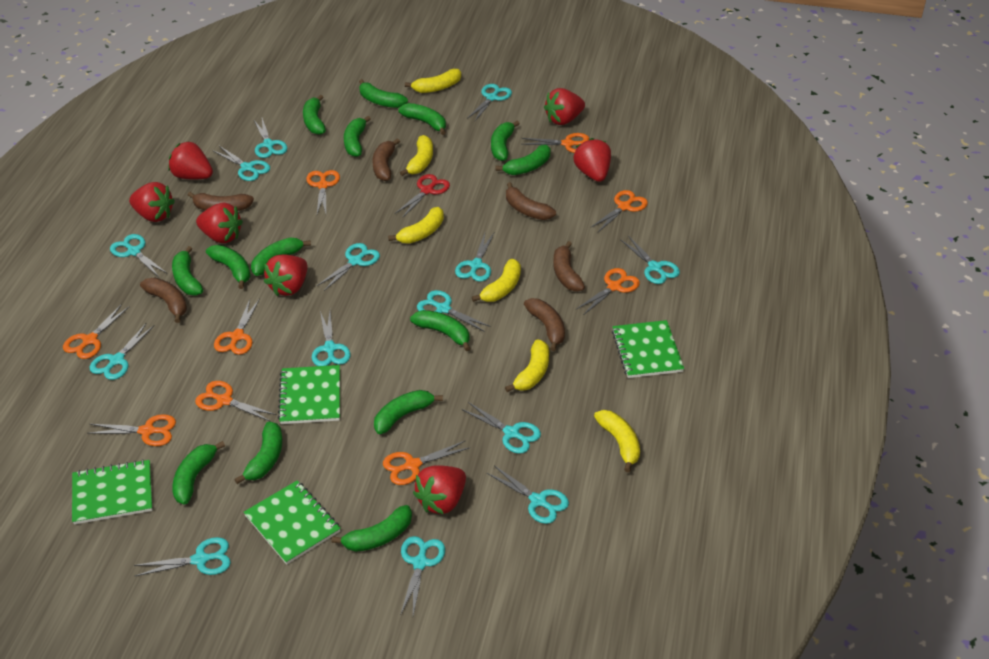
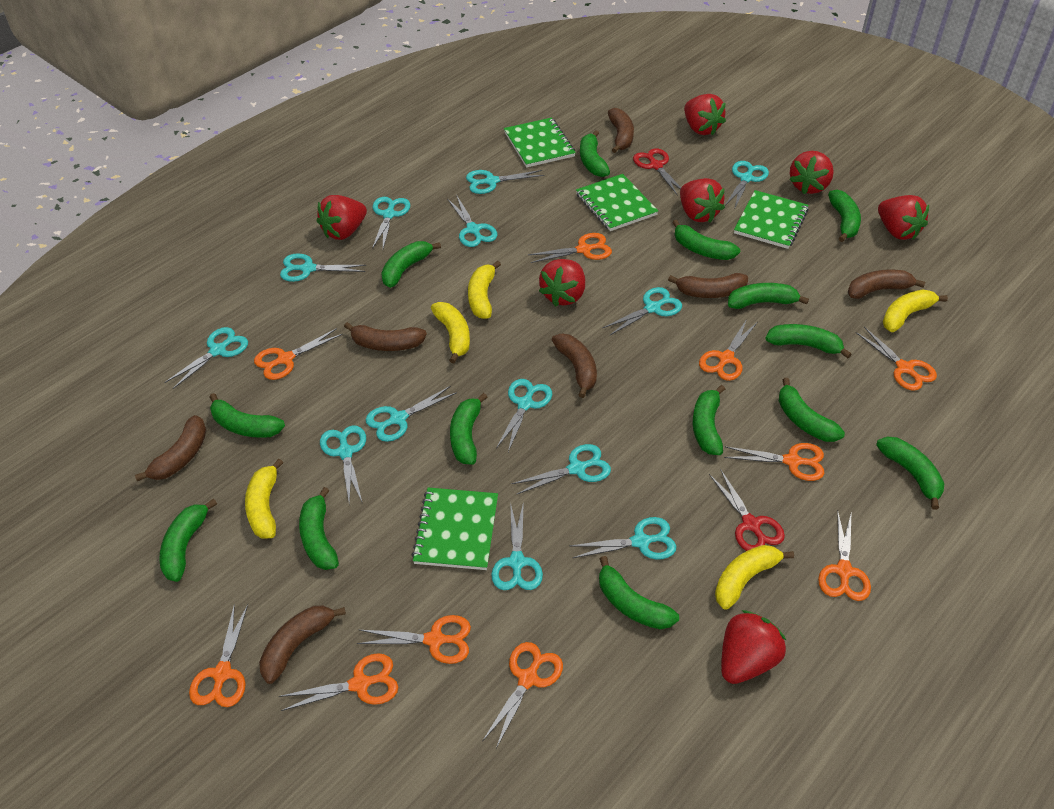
brown banana: 6 -> 7
orange scissors: 9 -> 10
red scissors: 1 -> 2
turquoise scissors: 14 -> 13
yellow banana: 6 -> 5

